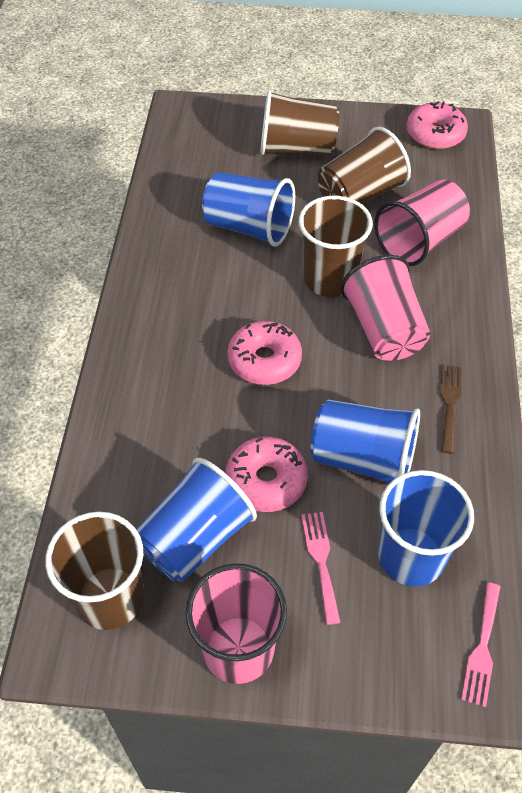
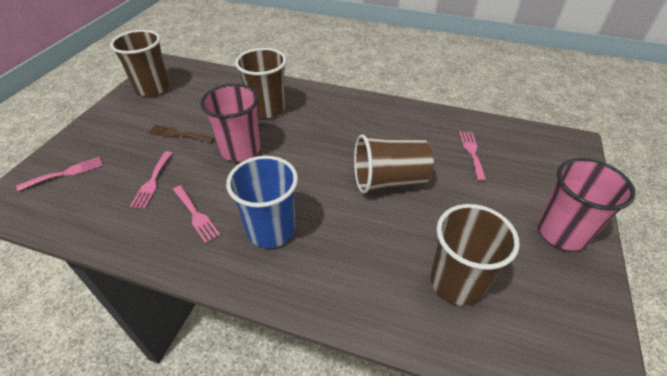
blue cup: 4 -> 1
pink cup: 3 -> 2
pink donut: 3 -> 0
pink fork: 2 -> 4

